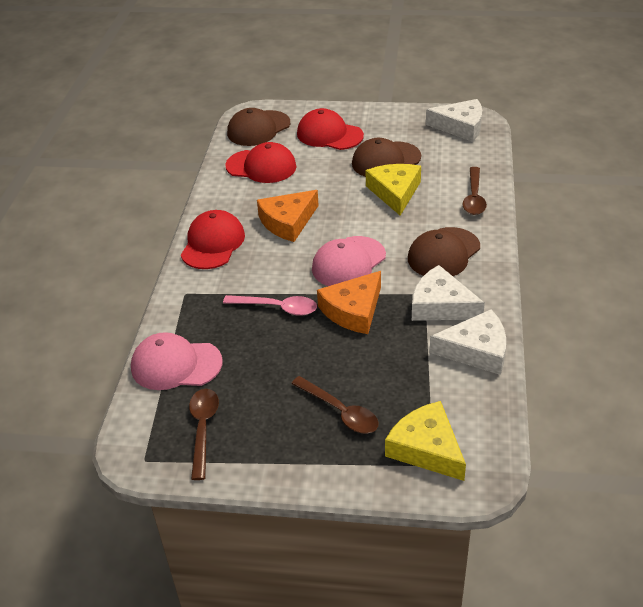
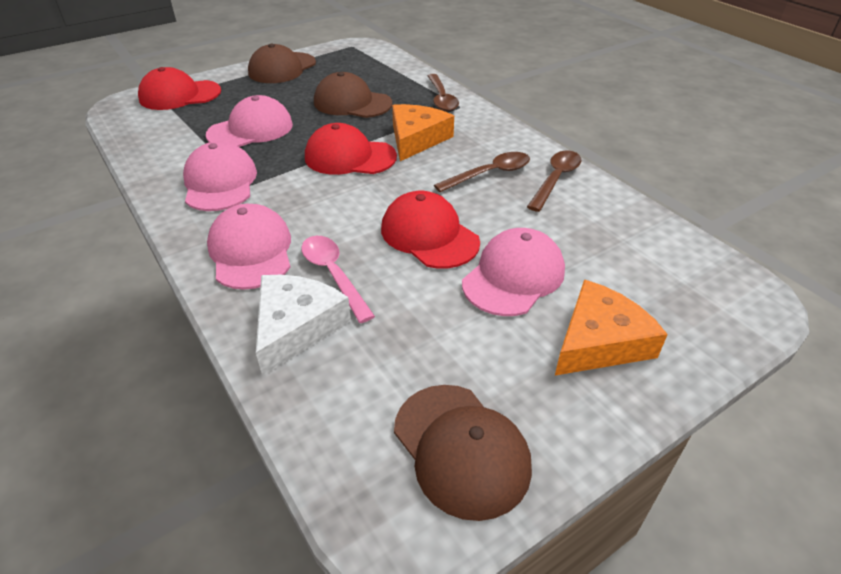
pink cap: 2 -> 4
white cheese: 3 -> 1
yellow cheese: 2 -> 0

